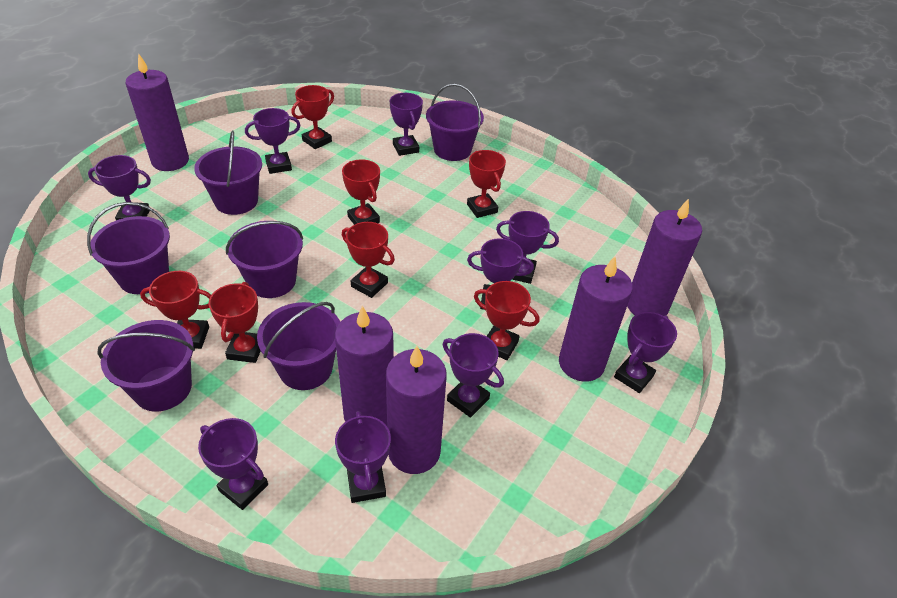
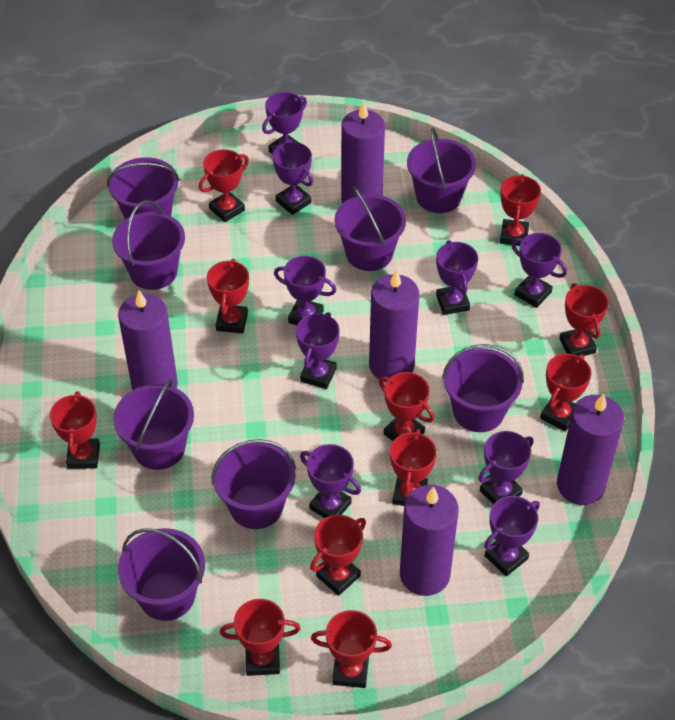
purple bucket: 6 -> 8
red trophy: 7 -> 11

